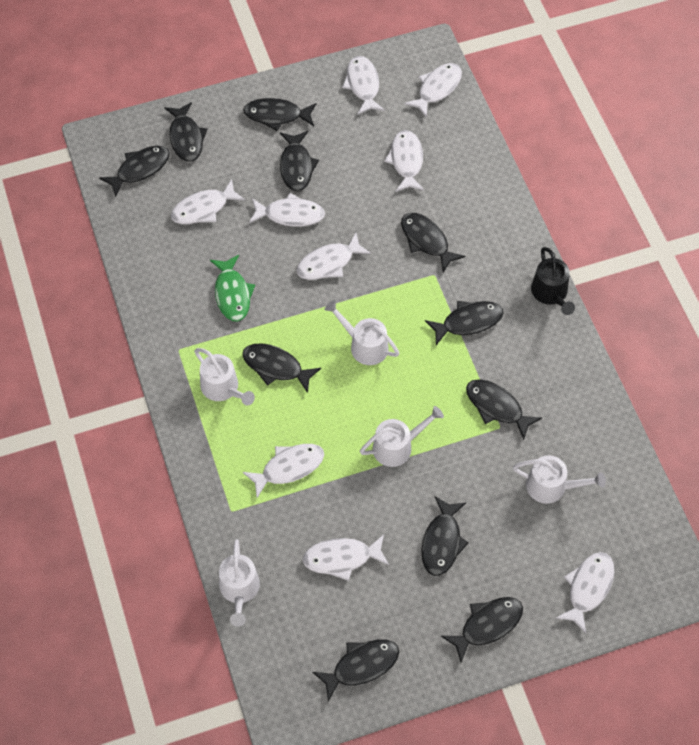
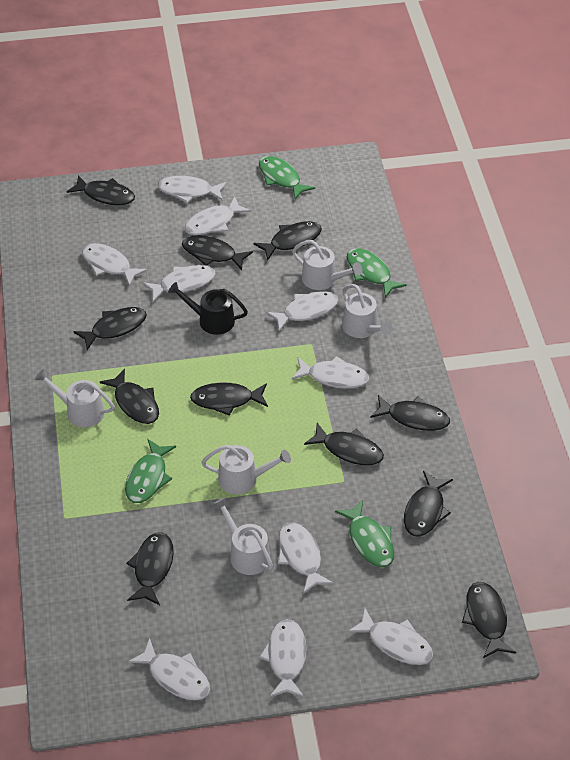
green fish: 1 -> 4
white fish: 9 -> 10

